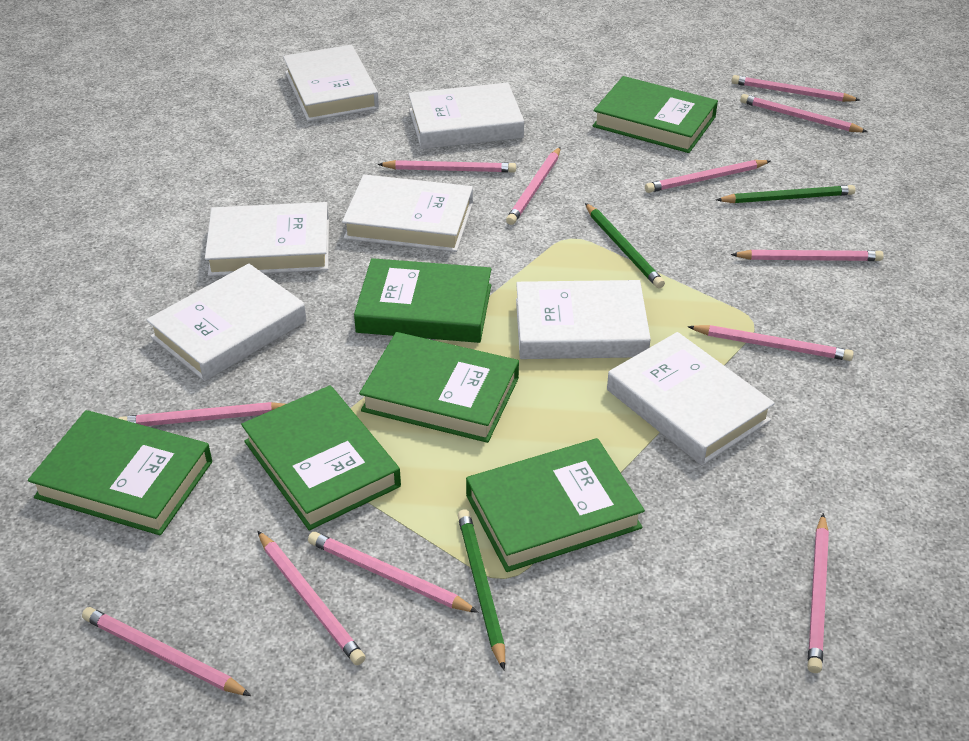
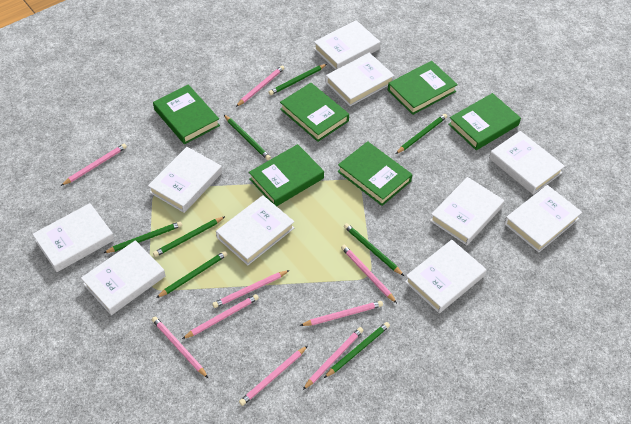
green pencil: 3 -> 8
pink pencil: 12 -> 9
white book: 7 -> 10

